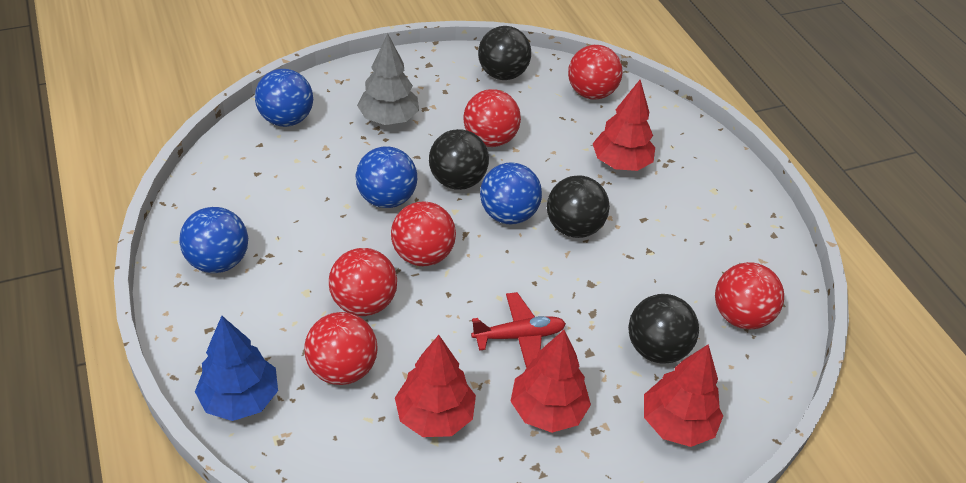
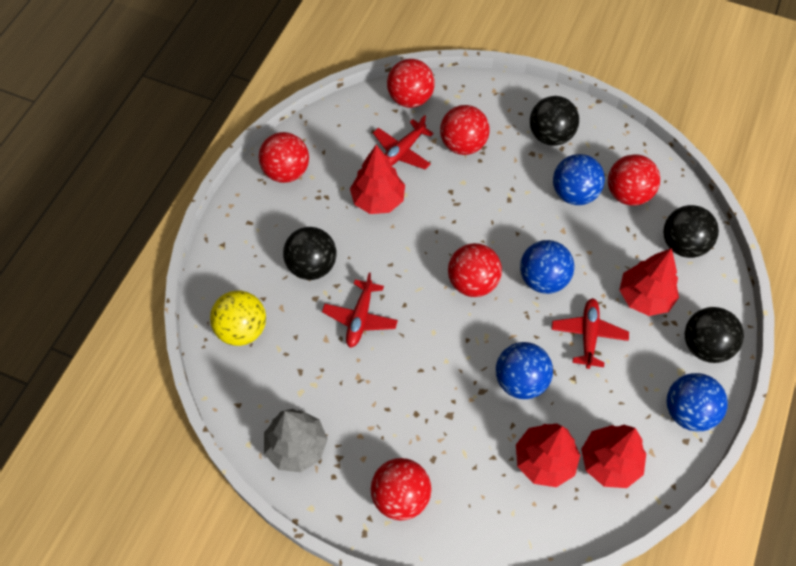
blue tree: 1 -> 0
red plane: 1 -> 3
yellow ball: 0 -> 1

